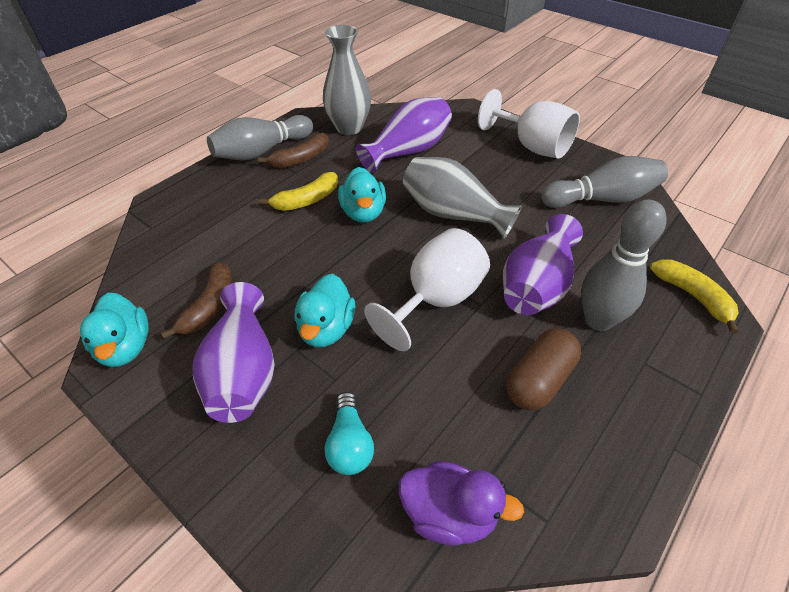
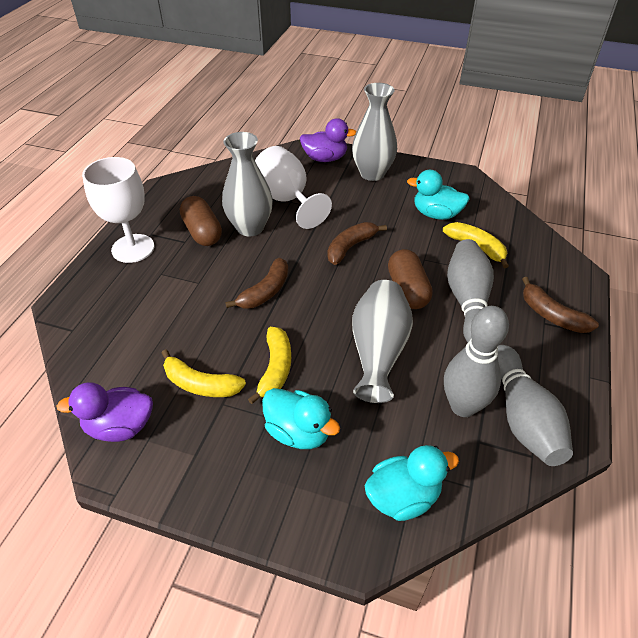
brown banana: 2 -> 3
brown capsule: 1 -> 2
grey vase: 2 -> 3
purple duck: 1 -> 2
purple vase: 3 -> 0
turquoise light bulb: 1 -> 0
yellow banana: 2 -> 3

